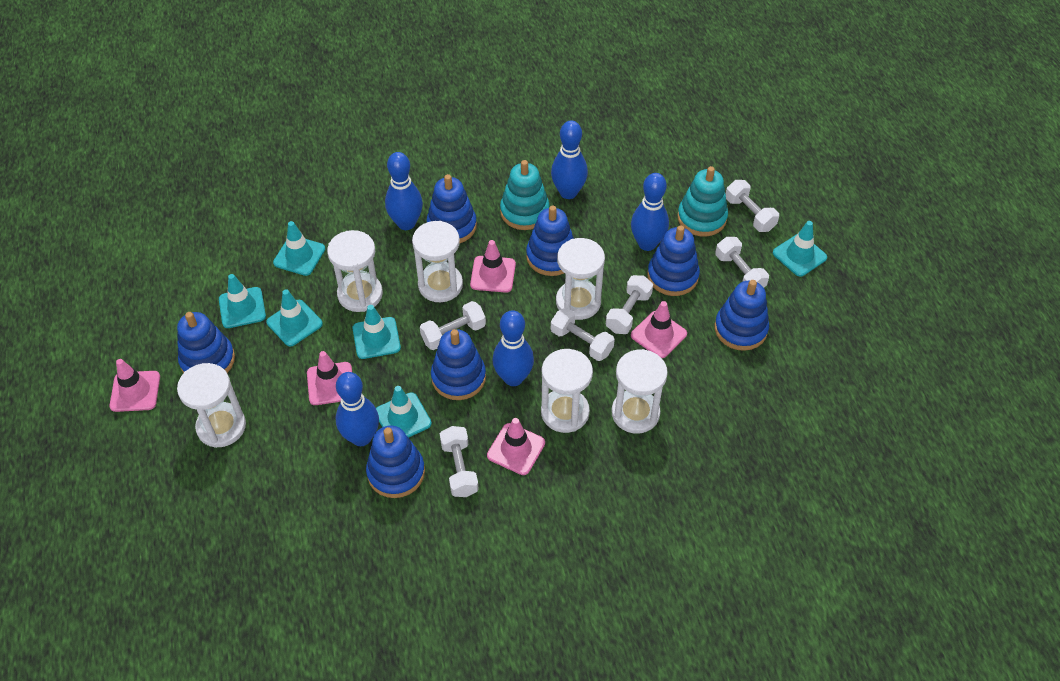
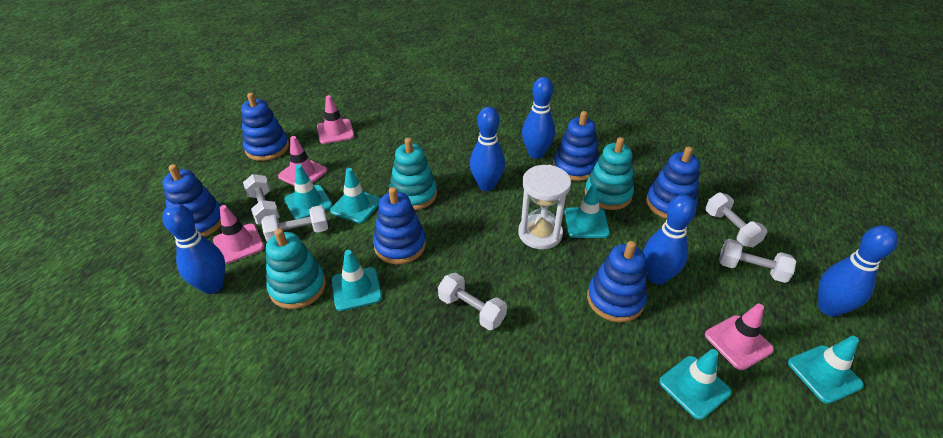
blue stacking toy: 7 -> 6
pink traffic cone: 5 -> 4
turquoise stacking toy: 2 -> 3
white dumbbell: 6 -> 5
white hourglass: 6 -> 1

